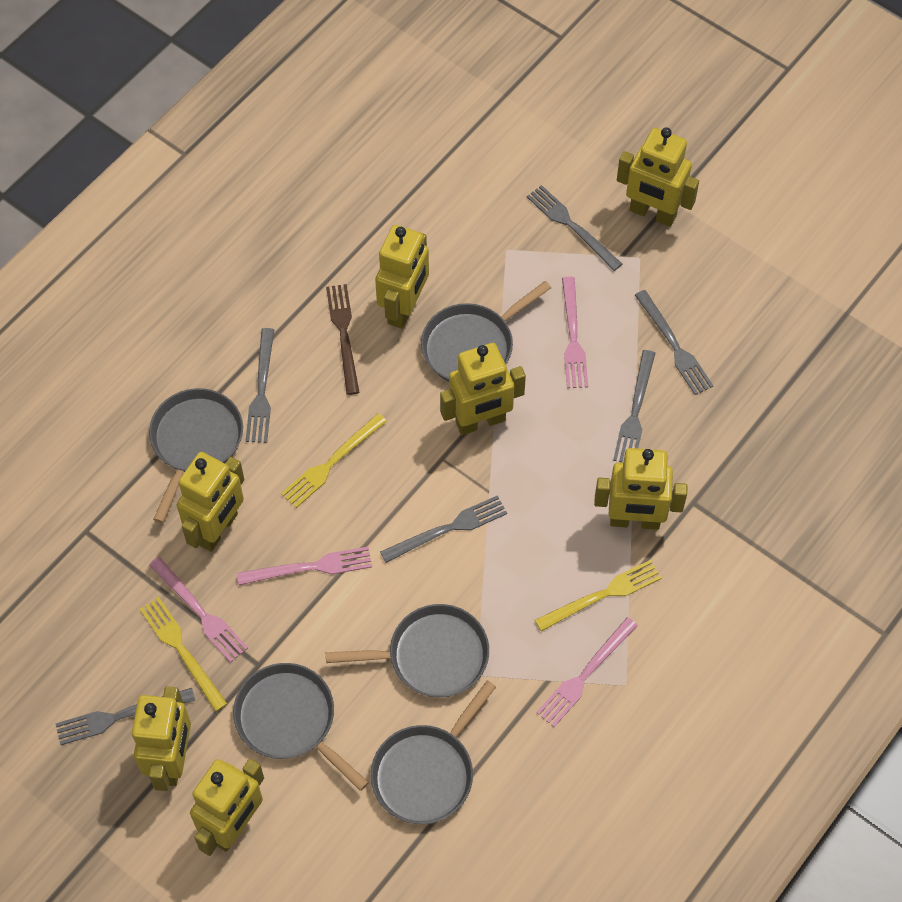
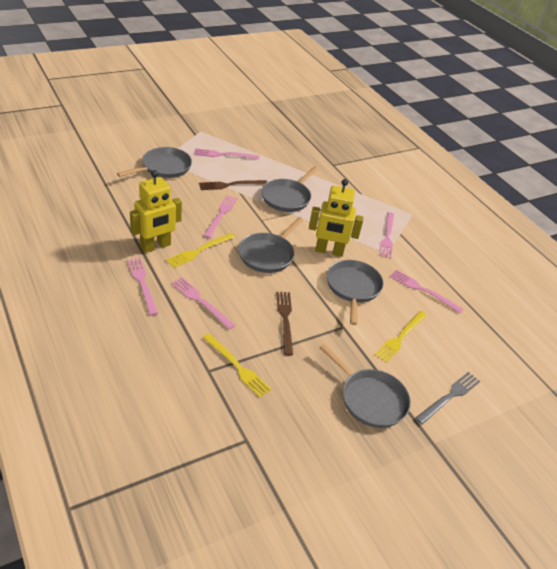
brown fork: 1 -> 2
grey fork: 6 -> 1
pink fork: 4 -> 6
yellow robot: 7 -> 2

